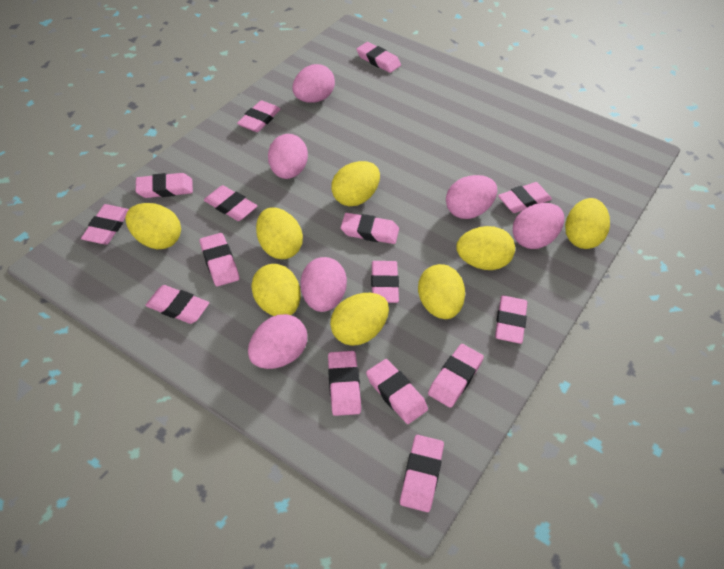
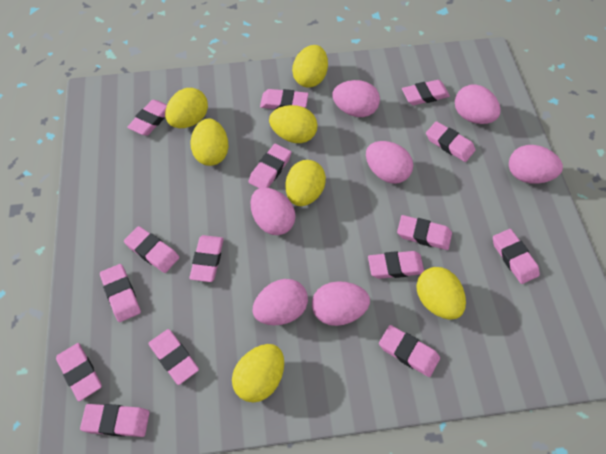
pink egg: 6 -> 7
yellow egg: 8 -> 7

